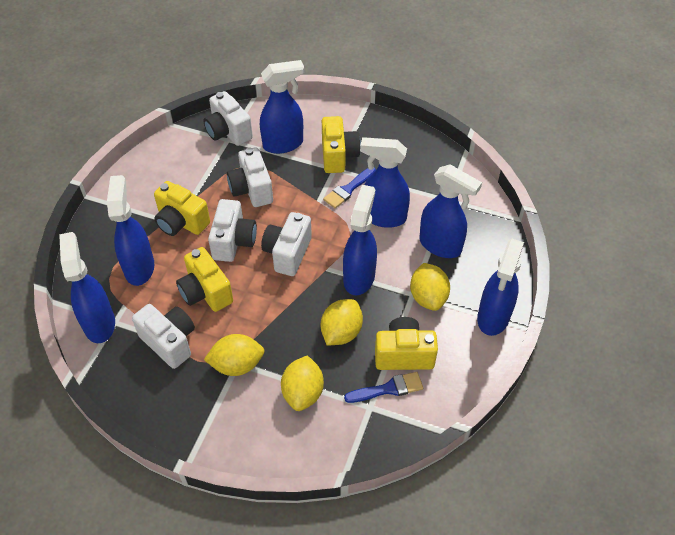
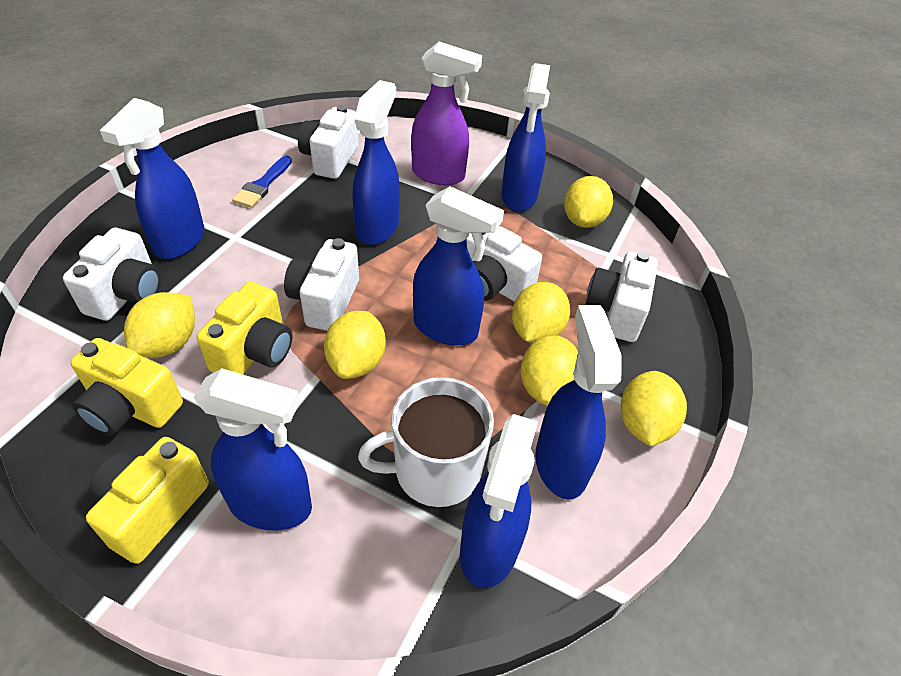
blue brush: 2 -> 1
purple spray bottle: 0 -> 1
white mug: 0 -> 1
yellow camera: 4 -> 3
yellow lemon: 4 -> 6

